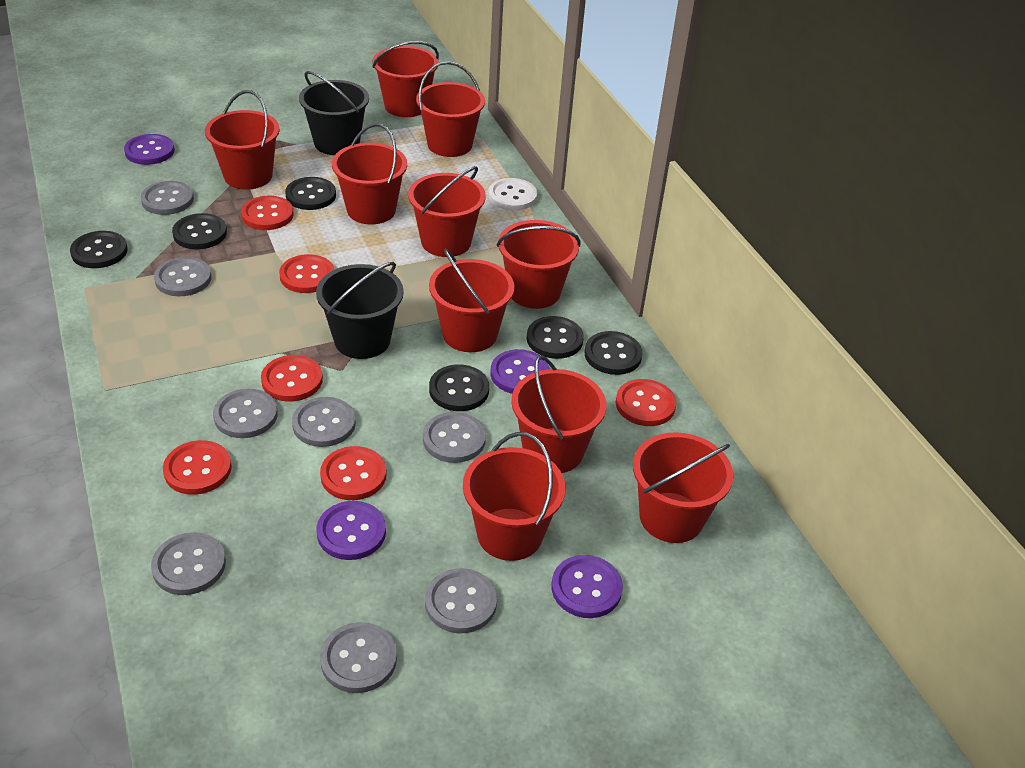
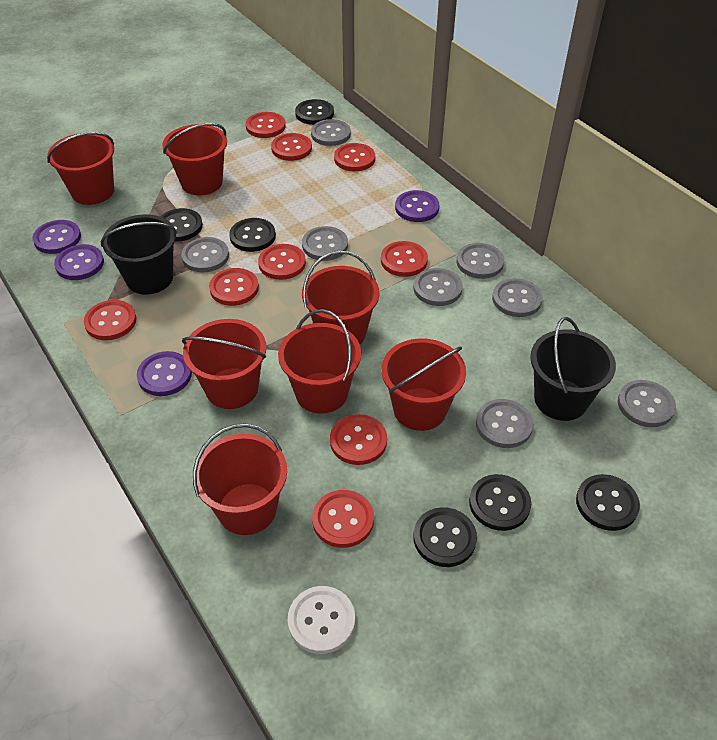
red bucket: 10 -> 7
red button: 6 -> 9

